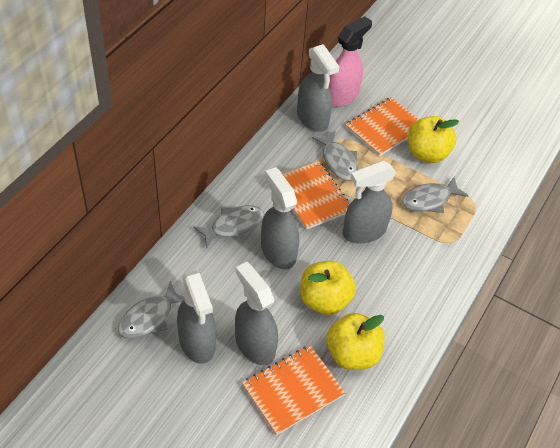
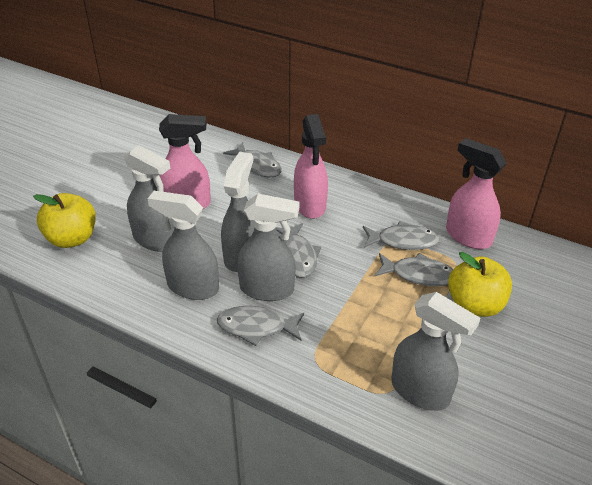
grey fish: 4 -> 5
orange notebook: 3 -> 0
pink spray bottle: 1 -> 3
yellow apple: 3 -> 2

